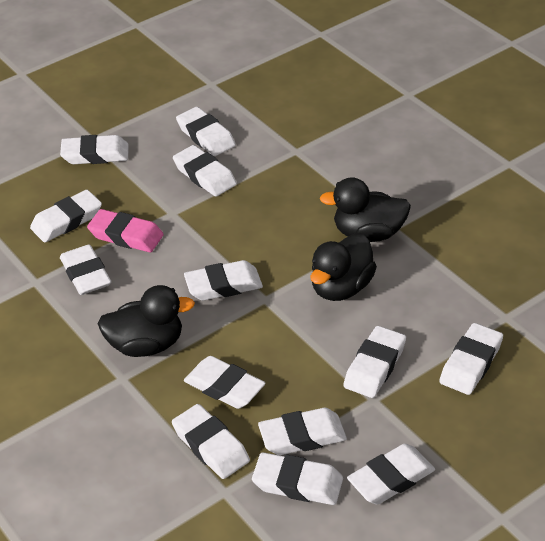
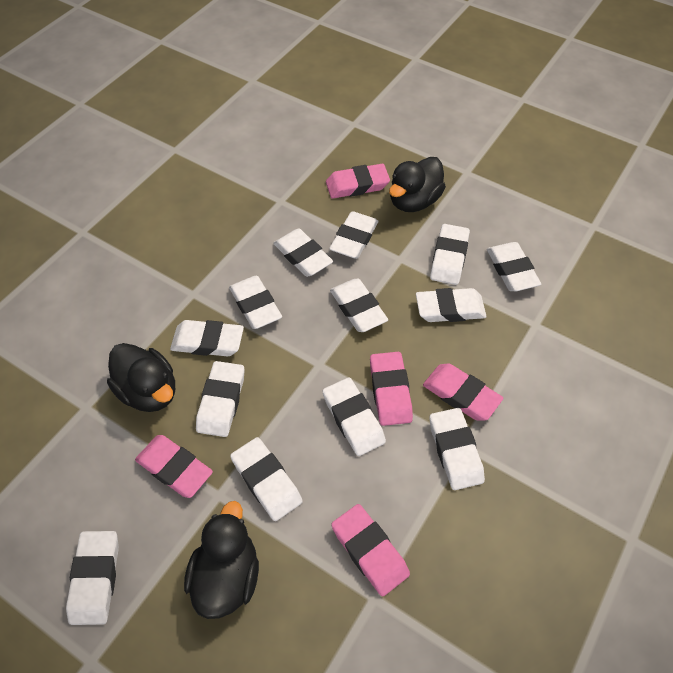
pink eraser: 1 -> 5

